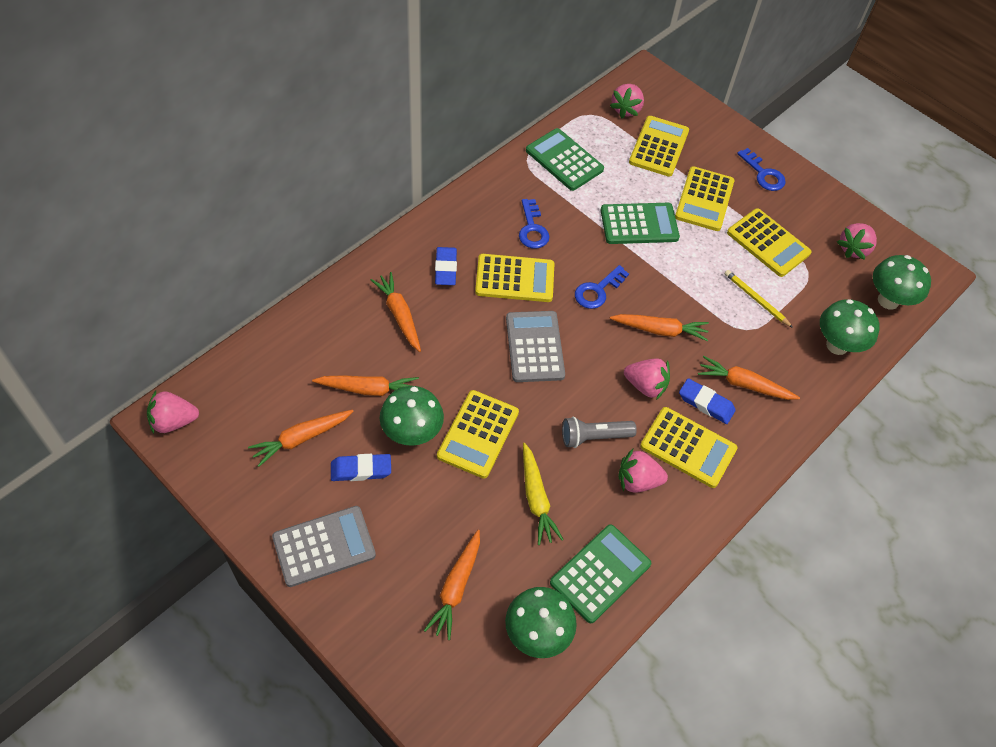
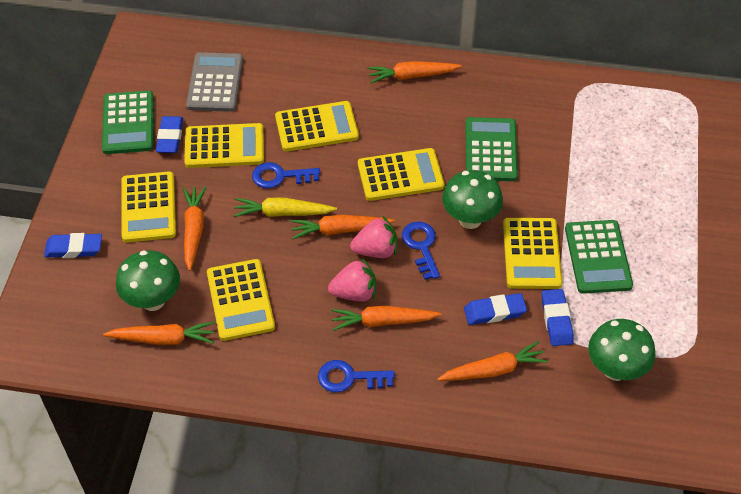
blue eraser: 3 -> 4
green mushroom: 4 -> 3
grey calculator: 2 -> 1
grey flashlight: 1 -> 0
pink strawberry: 5 -> 2
yellow pencil: 1 -> 0

